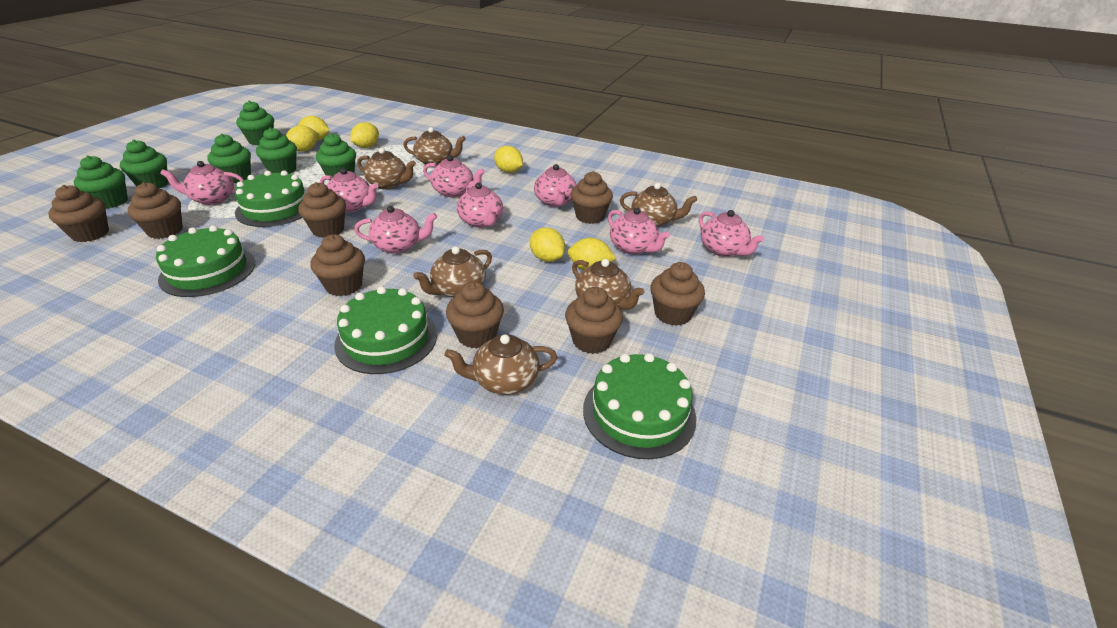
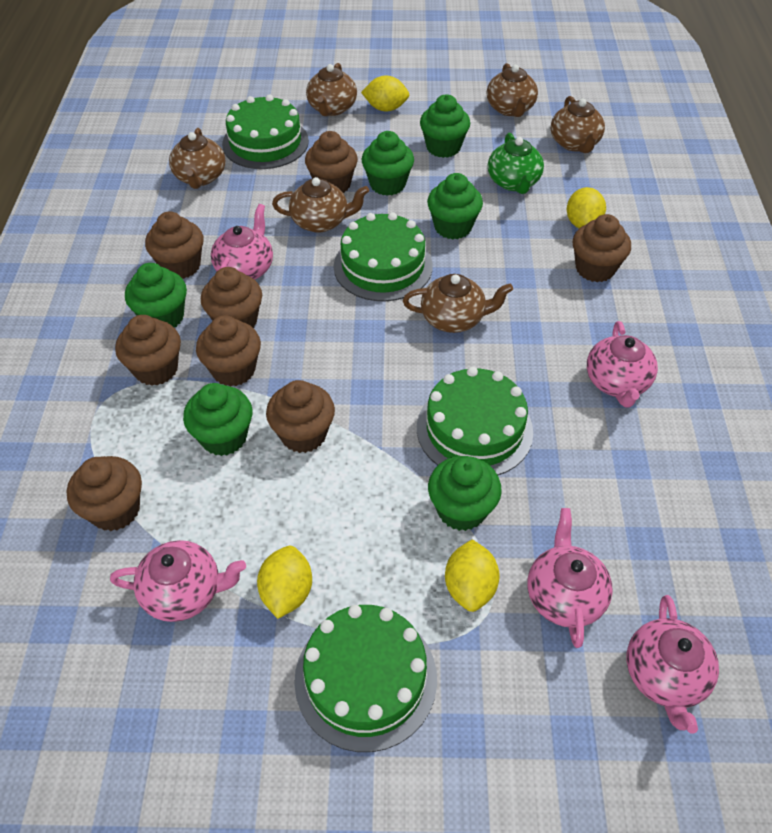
green teapot: 0 -> 1
pink teapot: 8 -> 5
yellow lemon: 6 -> 4

